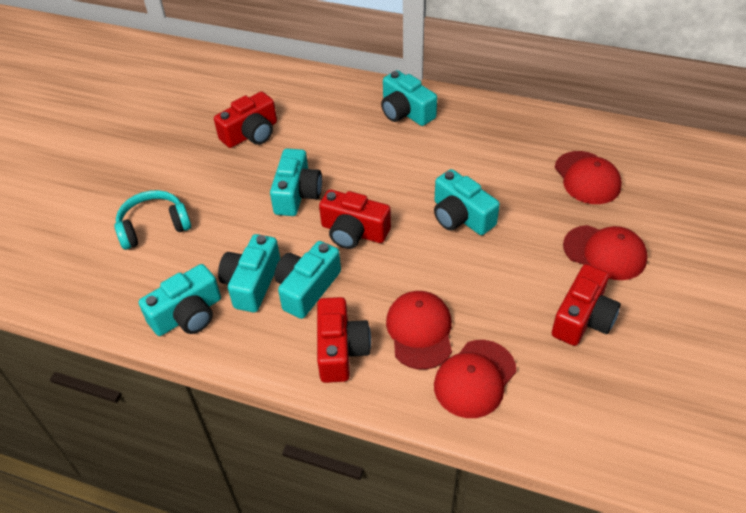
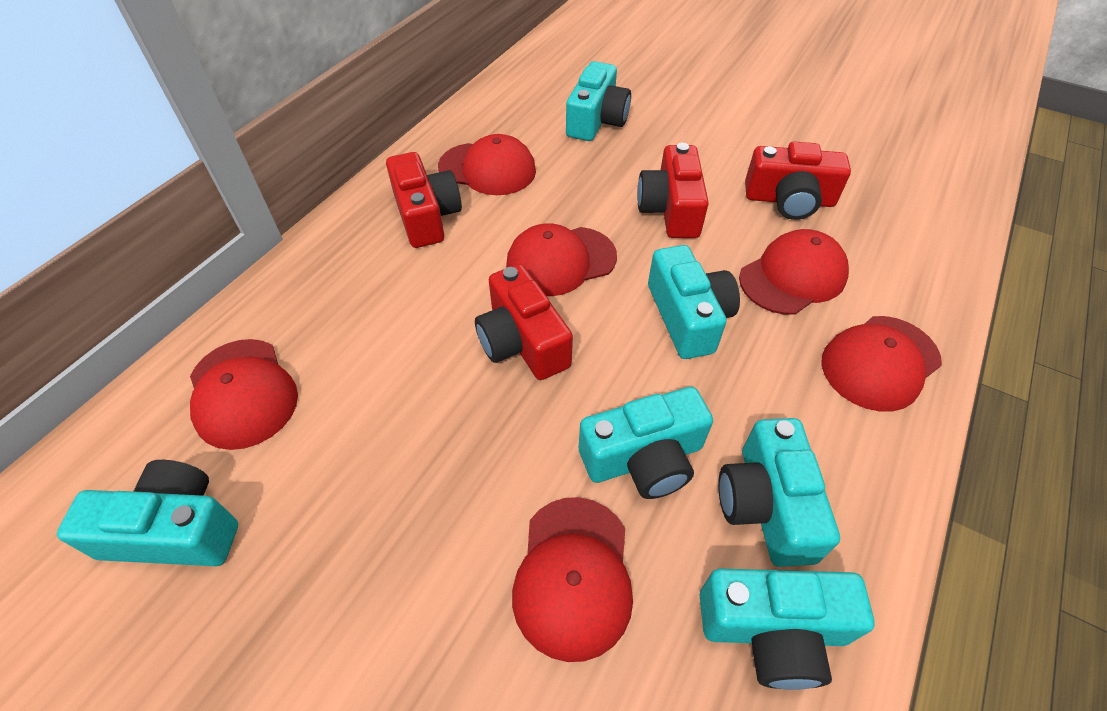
red cap: 4 -> 6
turquoise headphones: 1 -> 0

